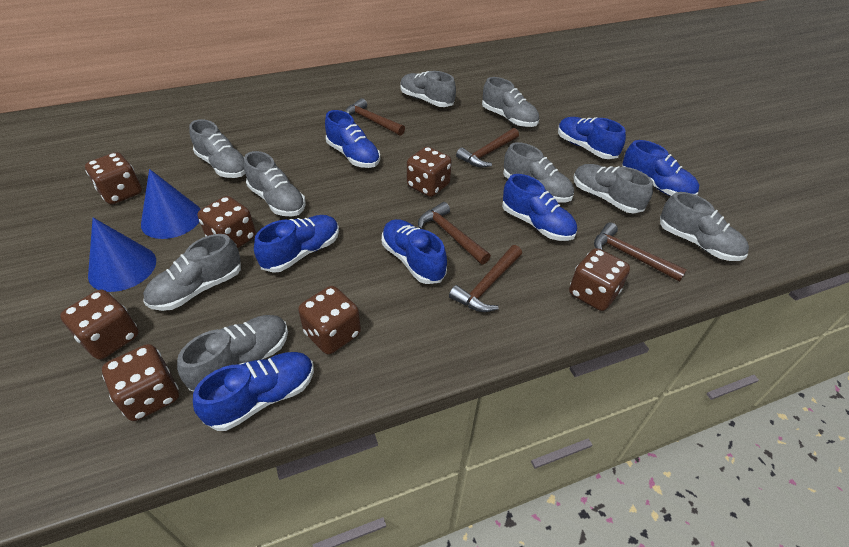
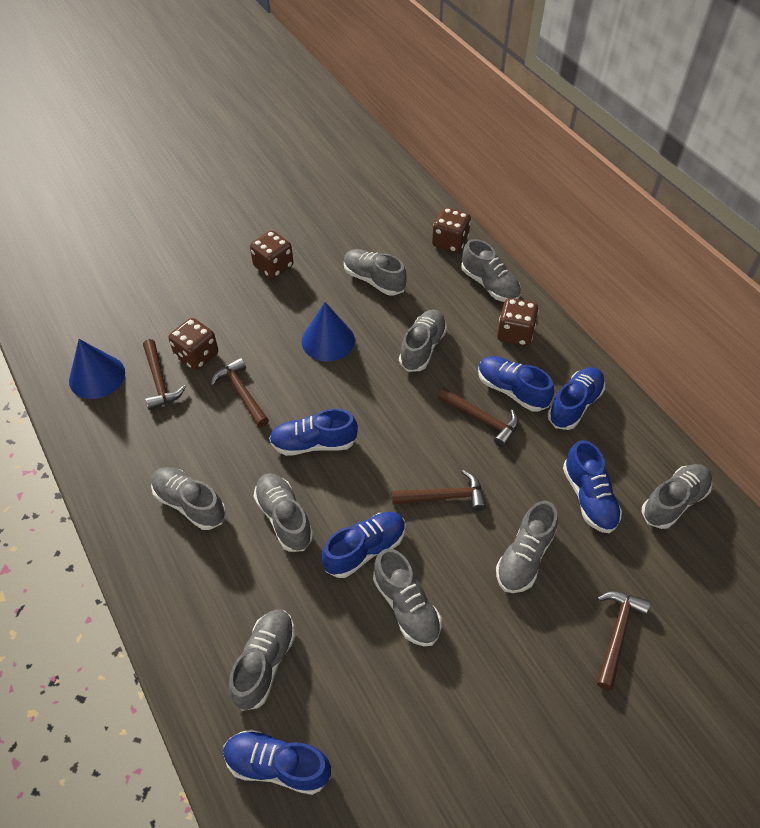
blue shoe: 7 -> 6
brown dice: 7 -> 4

